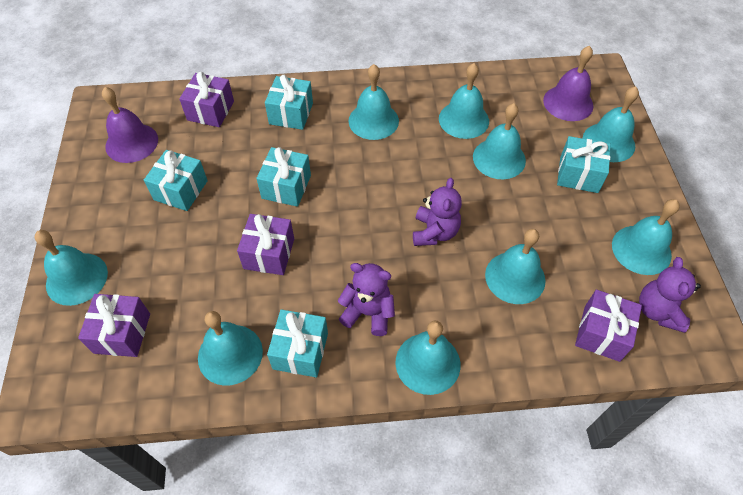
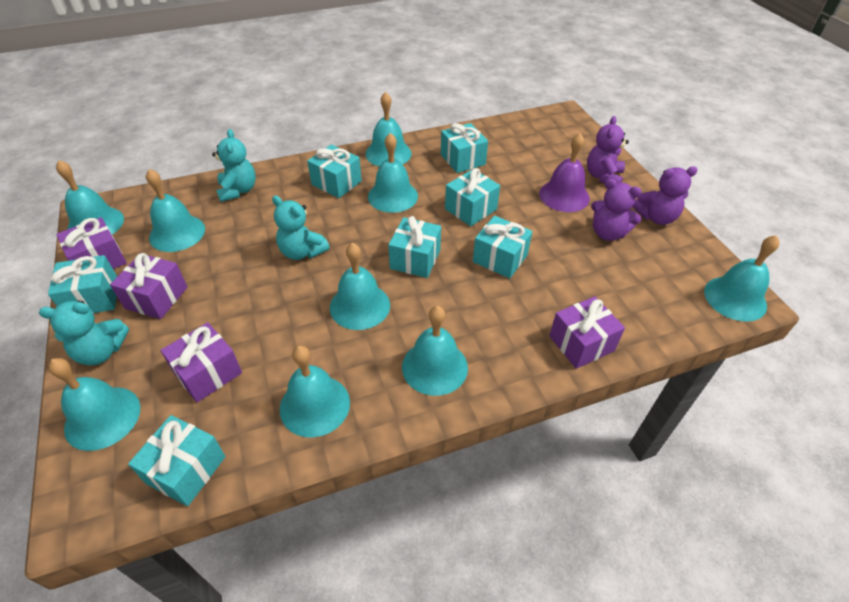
purple bell: 2 -> 1
turquoise gift: 5 -> 7
turquoise teddy bear: 0 -> 3

